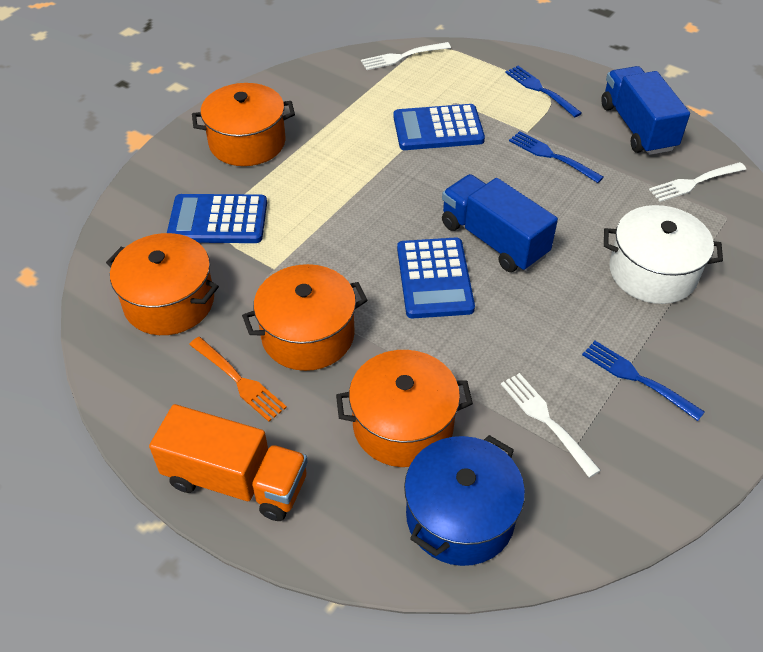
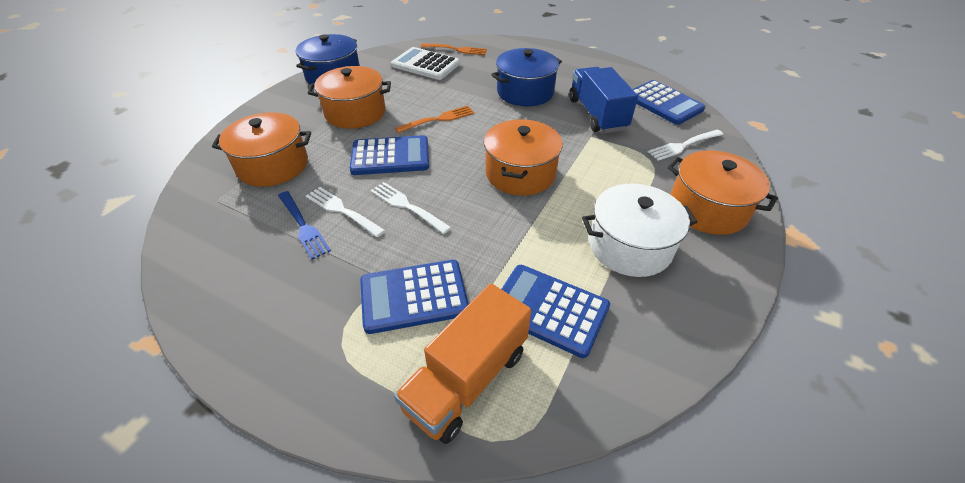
blue calculator: 3 -> 4
blue fork: 3 -> 1
blue pot: 1 -> 2
blue truck: 2 -> 1
orange fork: 1 -> 2
white calculator: 0 -> 1

